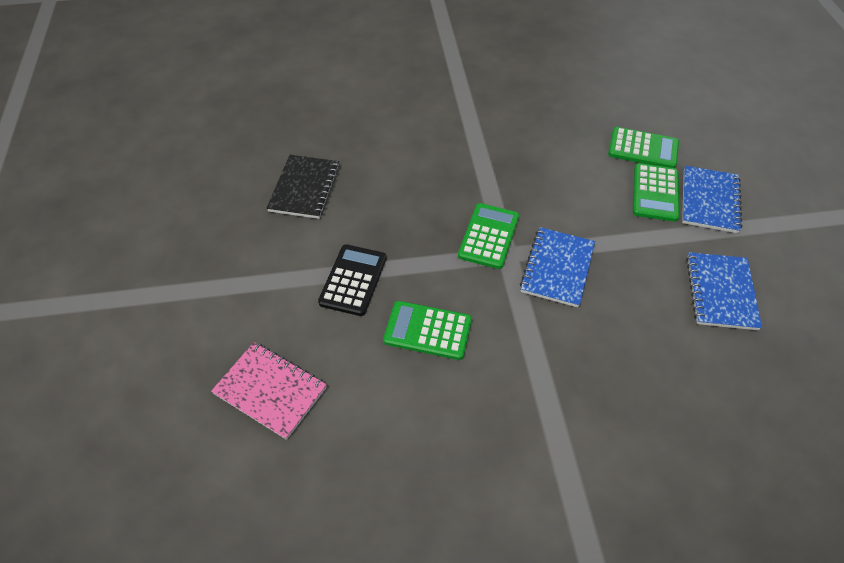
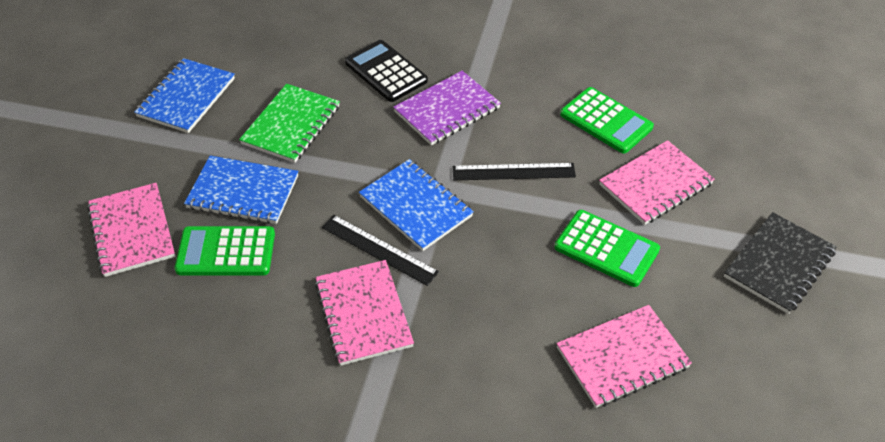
black ruler: 0 -> 2
green calculator: 4 -> 3
green notebook: 0 -> 1
pink notebook: 1 -> 4
purple notebook: 0 -> 1

